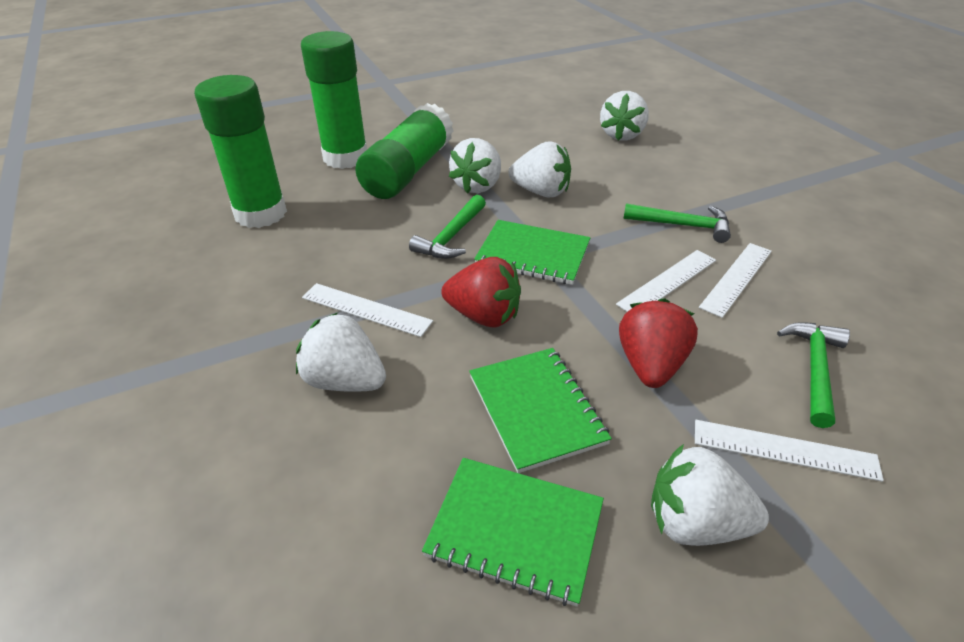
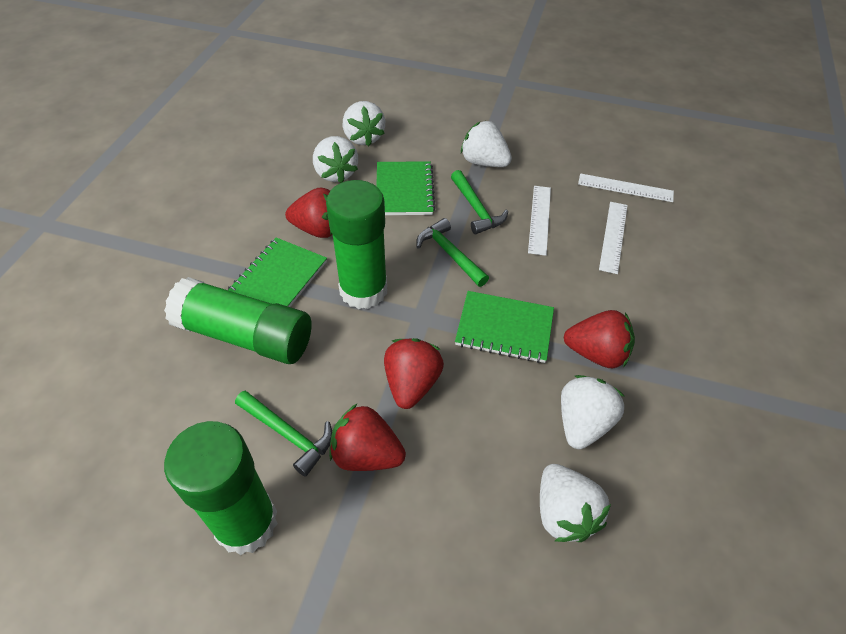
red strawberry: 2 -> 4
white ruler: 4 -> 3

